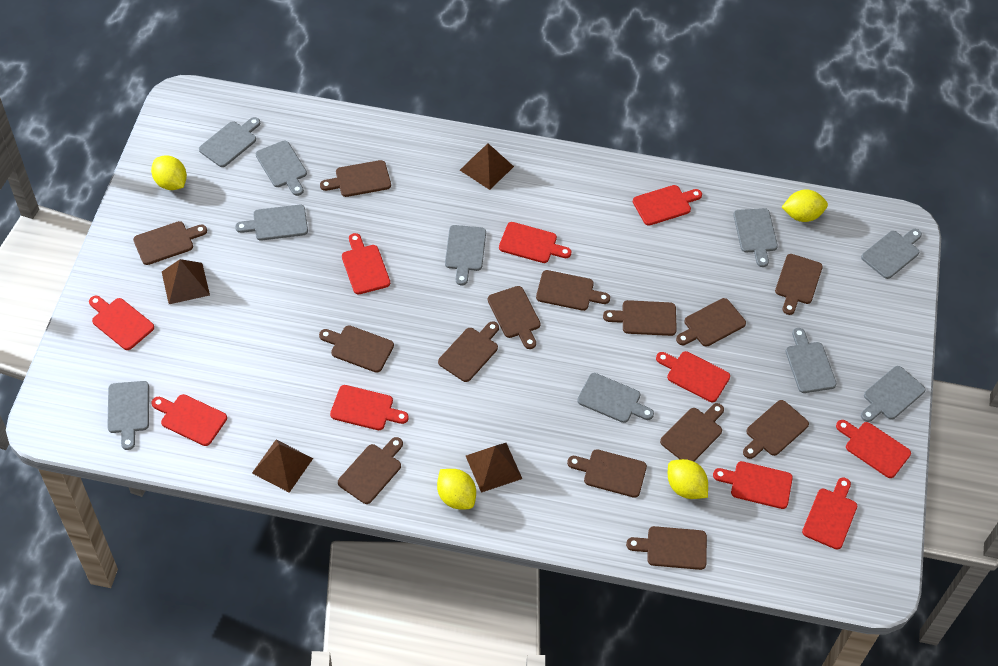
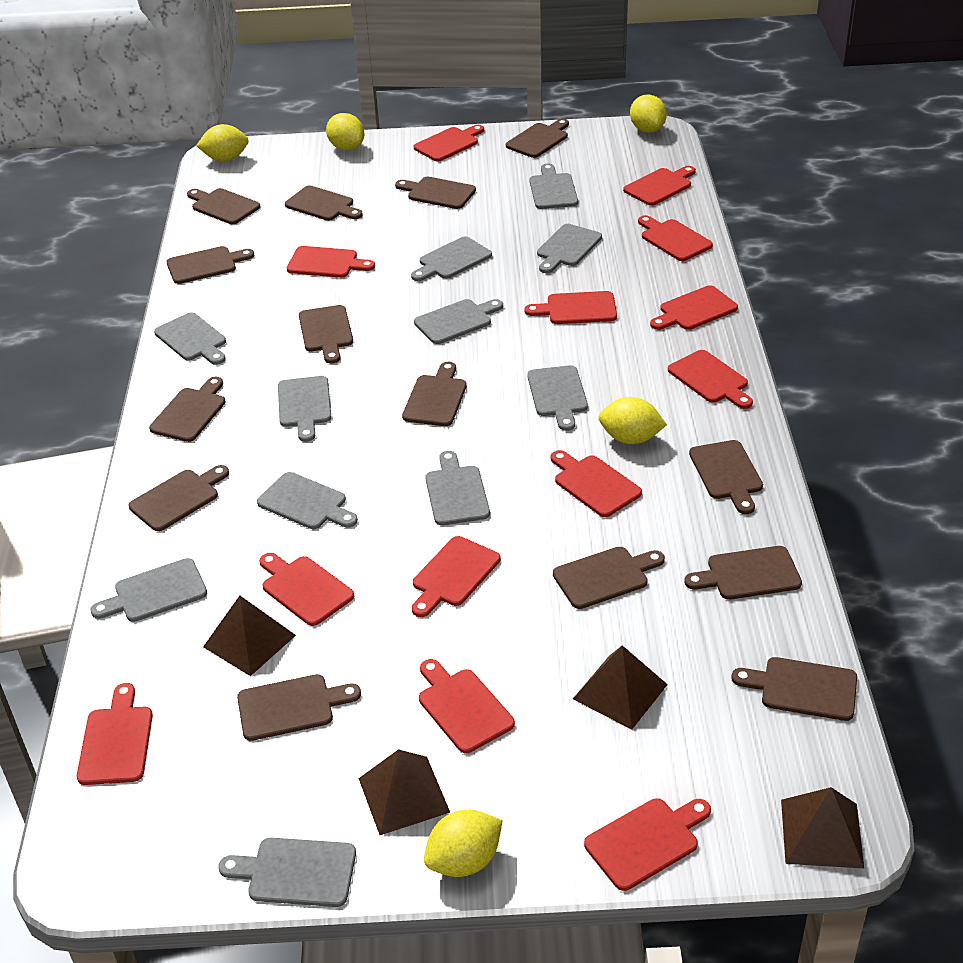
grey cutting board: 10 -> 11
red cutting board: 10 -> 13
yellow lemon: 4 -> 5

